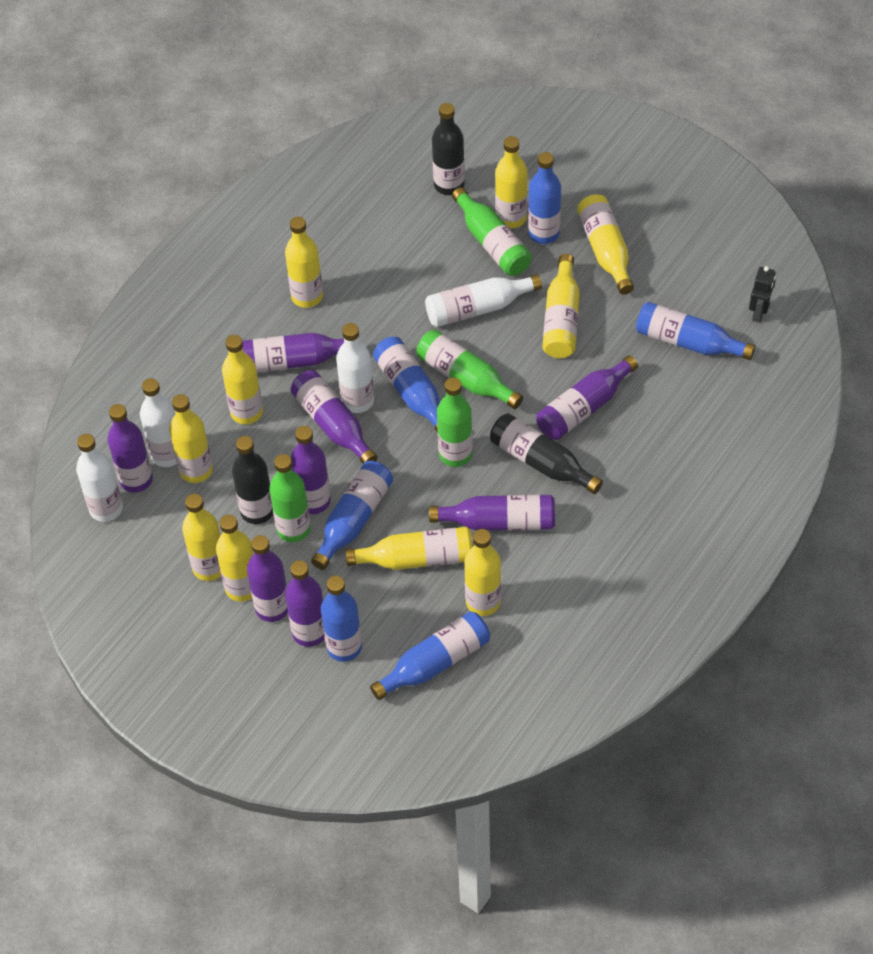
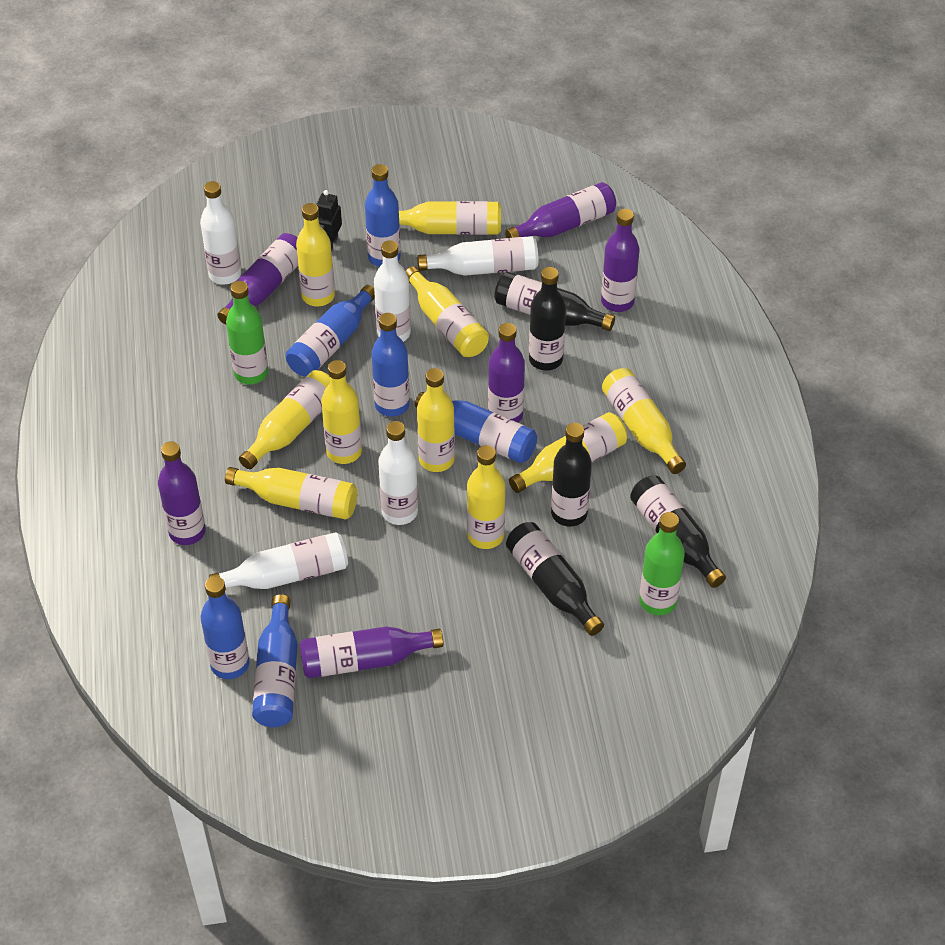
black bottle: 3 -> 5
green bottle: 4 -> 2
purple bottle: 8 -> 6
white bottle: 4 -> 5

